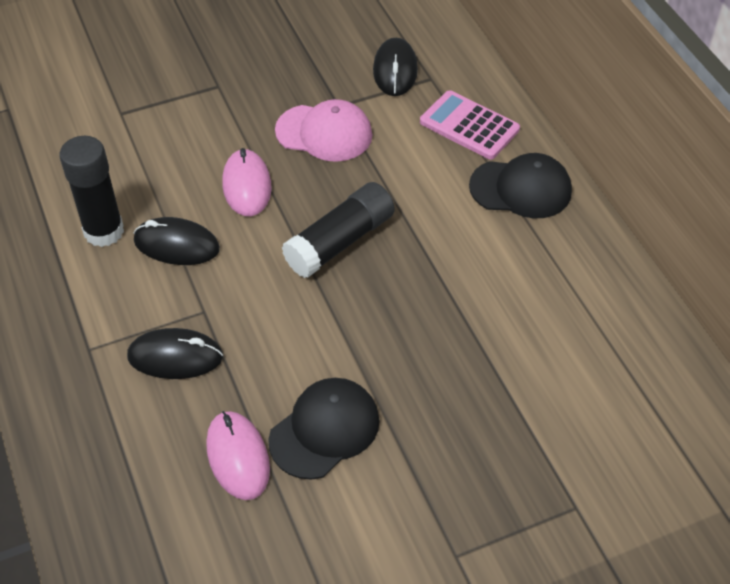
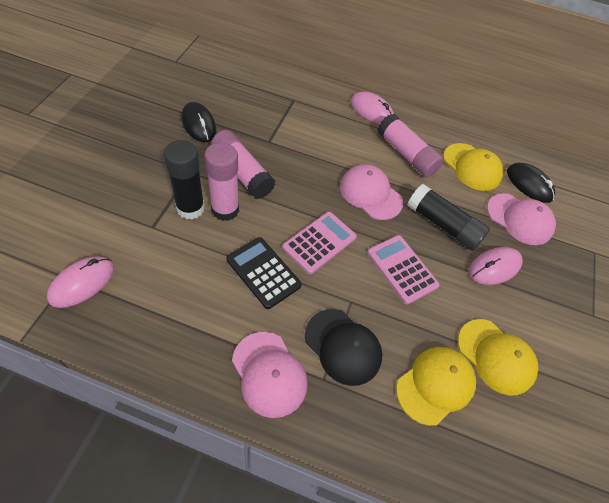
black calculator: 0 -> 1
black cap: 2 -> 1
black mouse: 3 -> 2
pink calculator: 1 -> 2
pink cap: 1 -> 3
pink glue stick: 0 -> 3
pink mouse: 2 -> 3
yellow cap: 0 -> 3

